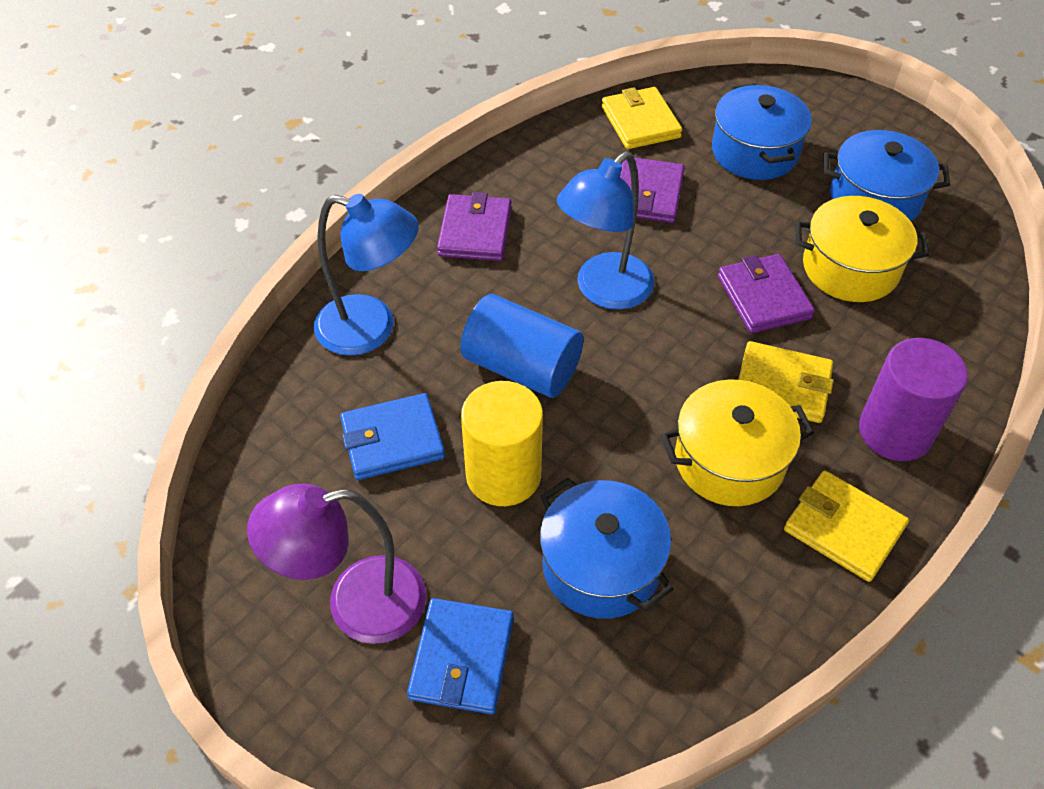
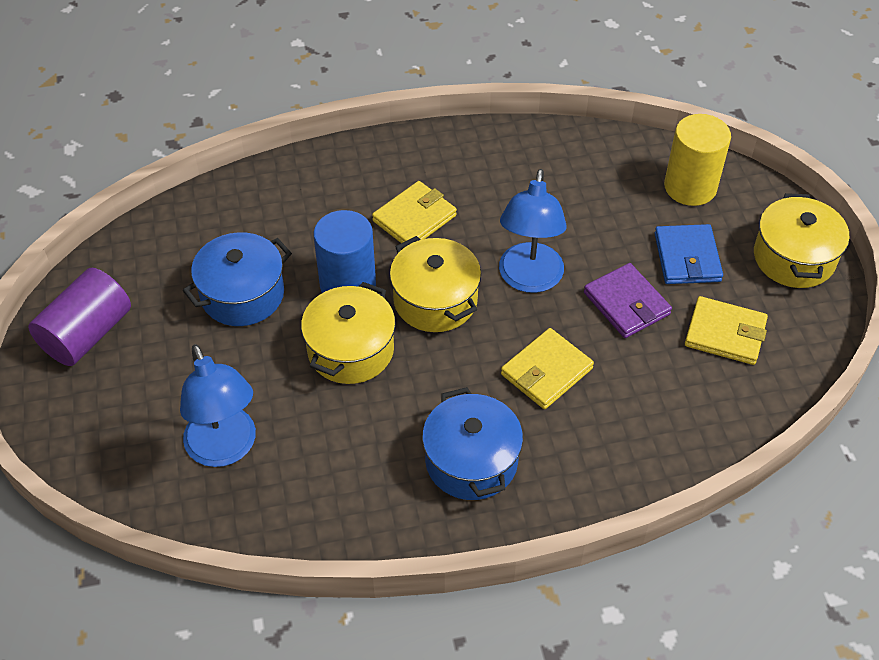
blue pot: 3 -> 2
blue wallet: 2 -> 1
purple lamp: 1 -> 0
purple wallet: 3 -> 1
yellow pot: 2 -> 3

